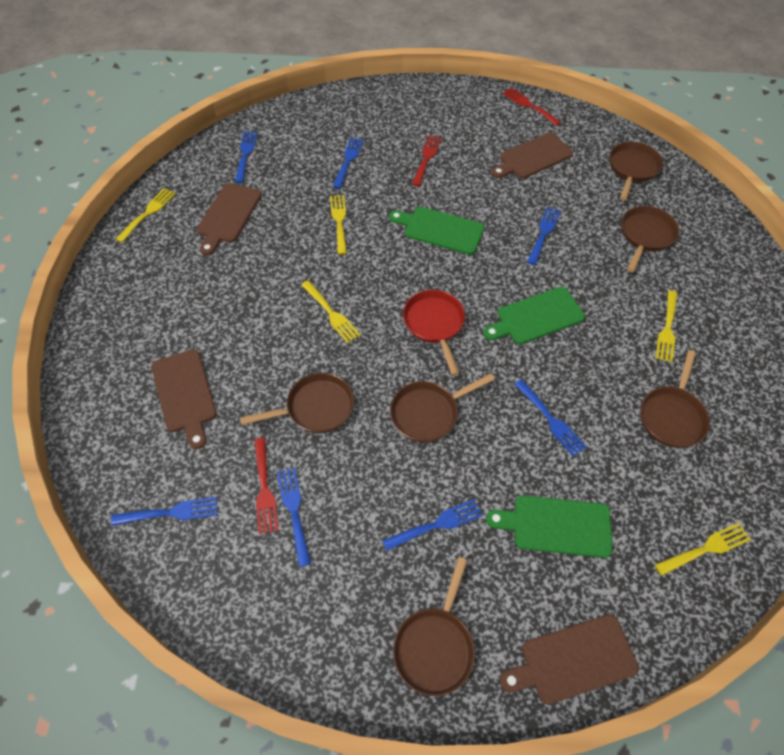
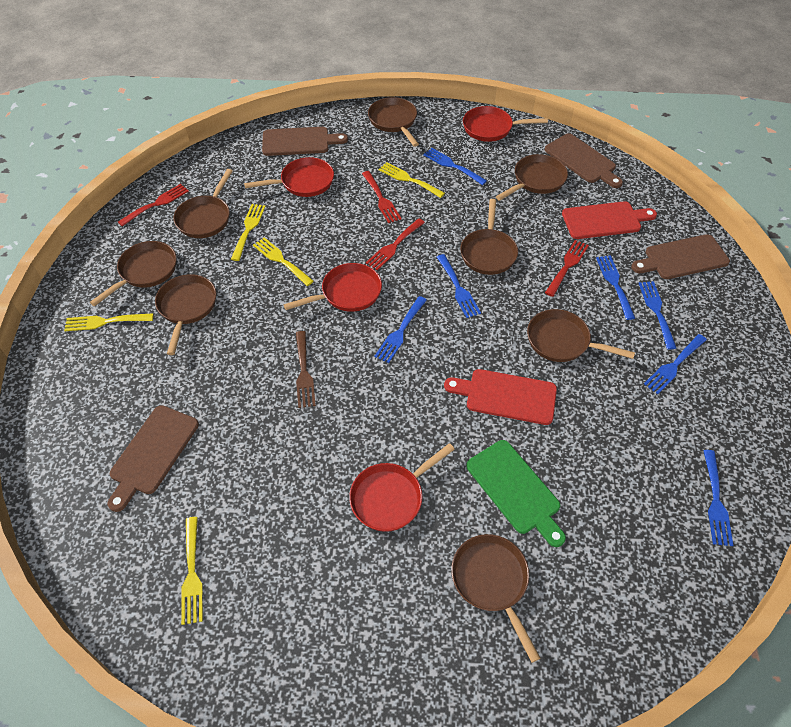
brown fork: 0 -> 1
brown pan: 6 -> 8
green cutting board: 3 -> 1
red cutting board: 0 -> 2
red fork: 3 -> 4
red pan: 1 -> 4

